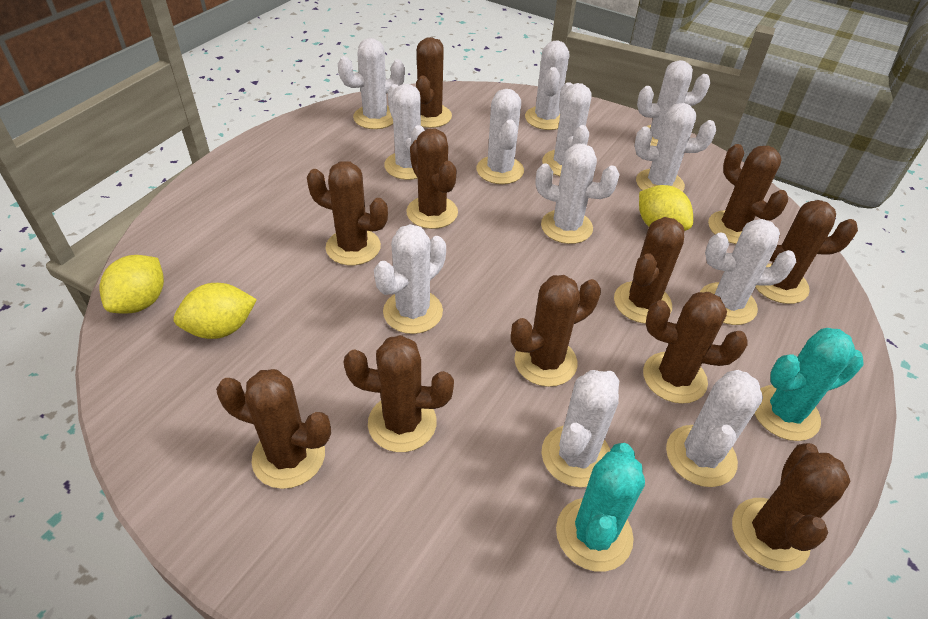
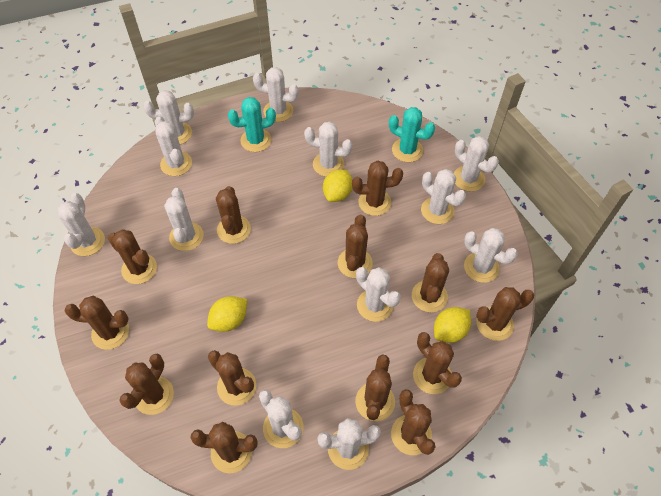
brown cactus: 11 -> 13

